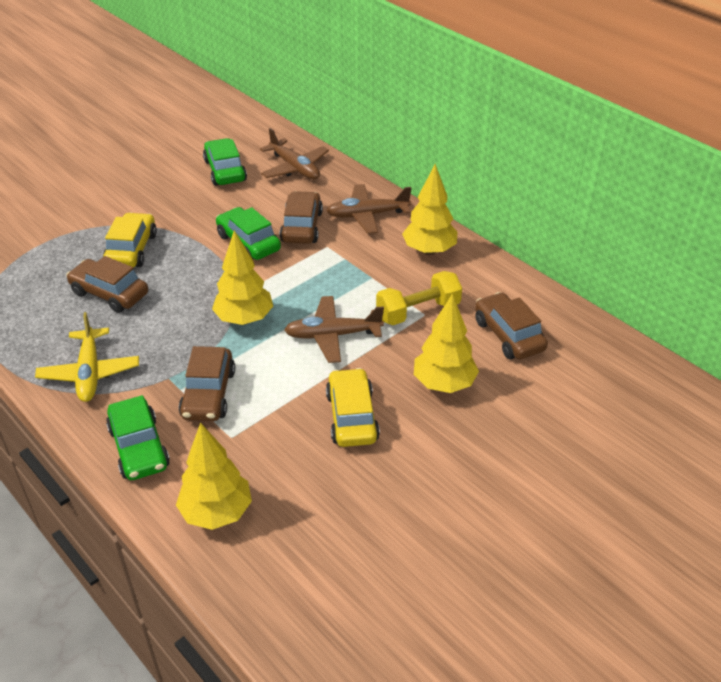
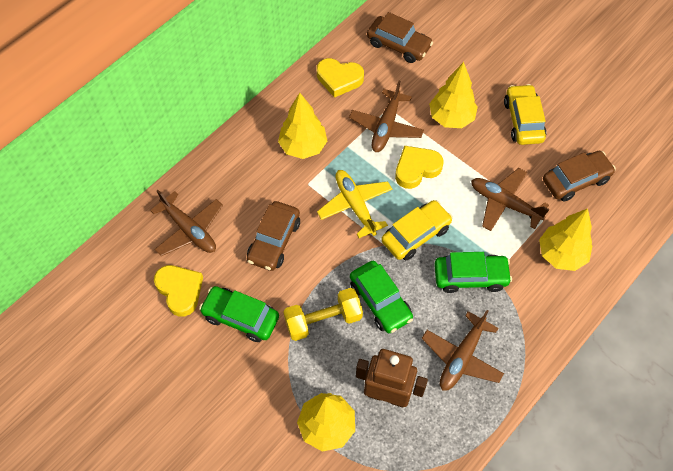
brown car: 4 -> 3
brown plane: 3 -> 4
brown robot: 0 -> 1
yellow heart: 0 -> 3

